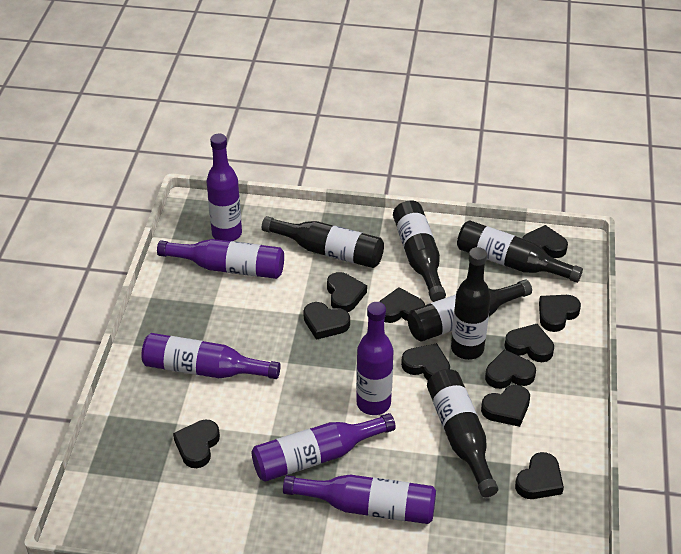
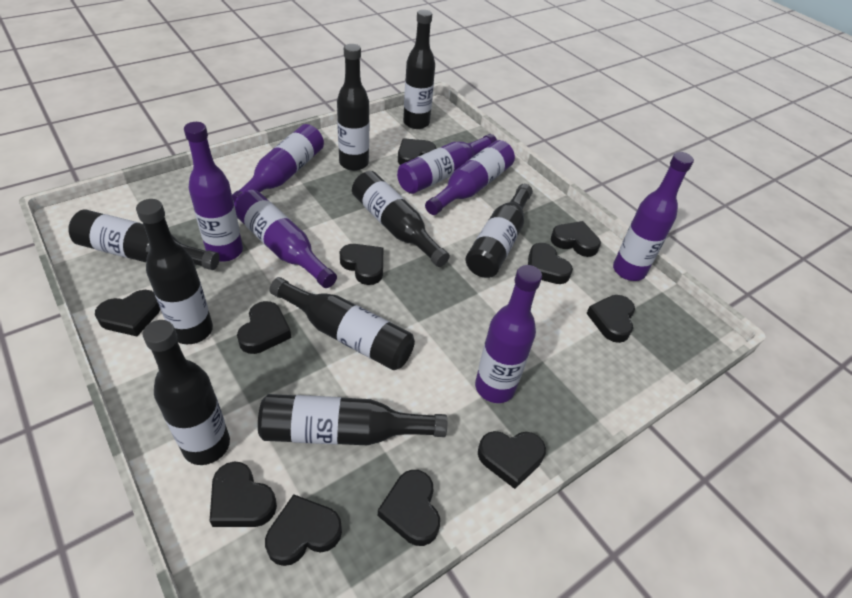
black bottle: 6 -> 9
purple bottle: 6 -> 7

